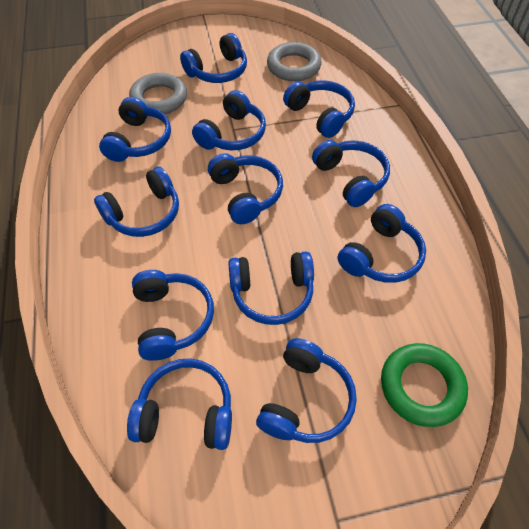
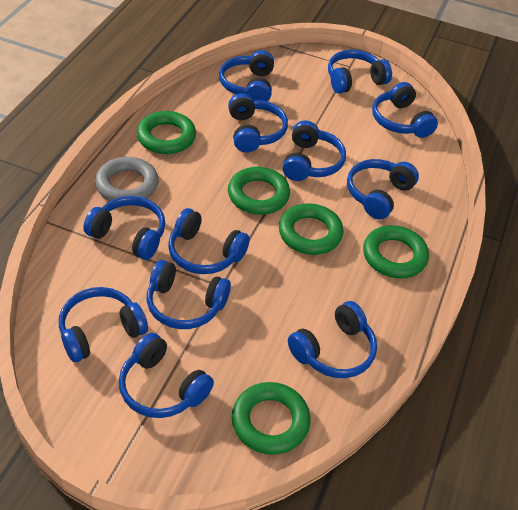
green ring: 1 -> 5
grey ring: 2 -> 1

